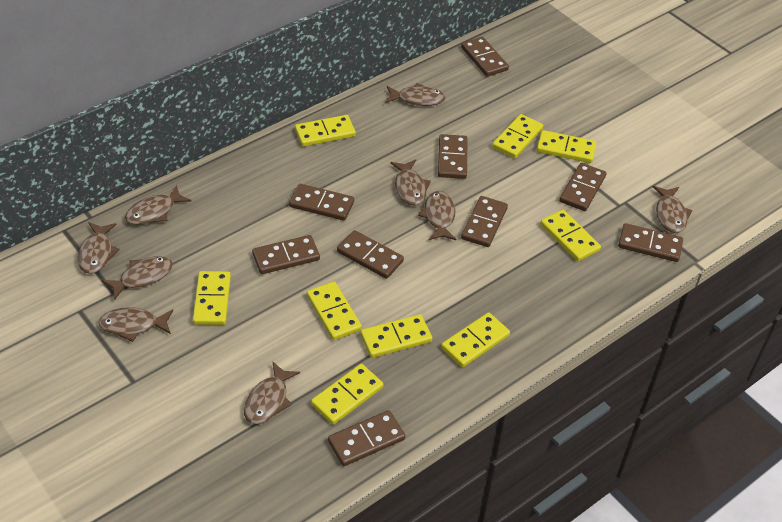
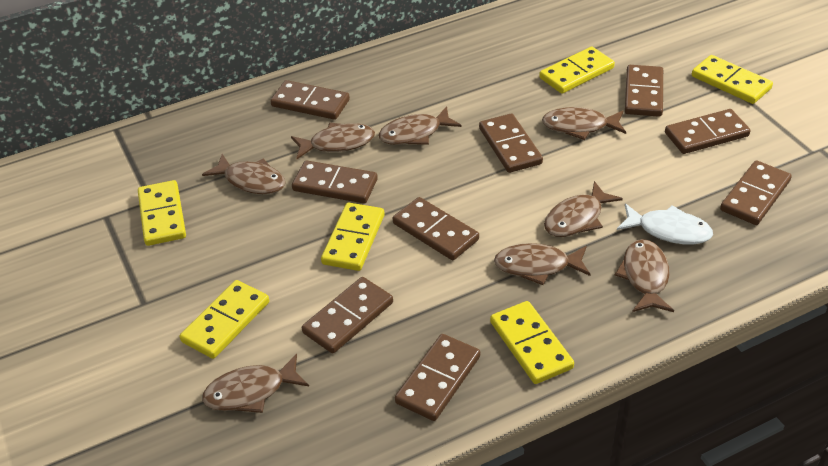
brown fish: 9 -> 8
white fish: 0 -> 1
yellow domino: 9 -> 6

